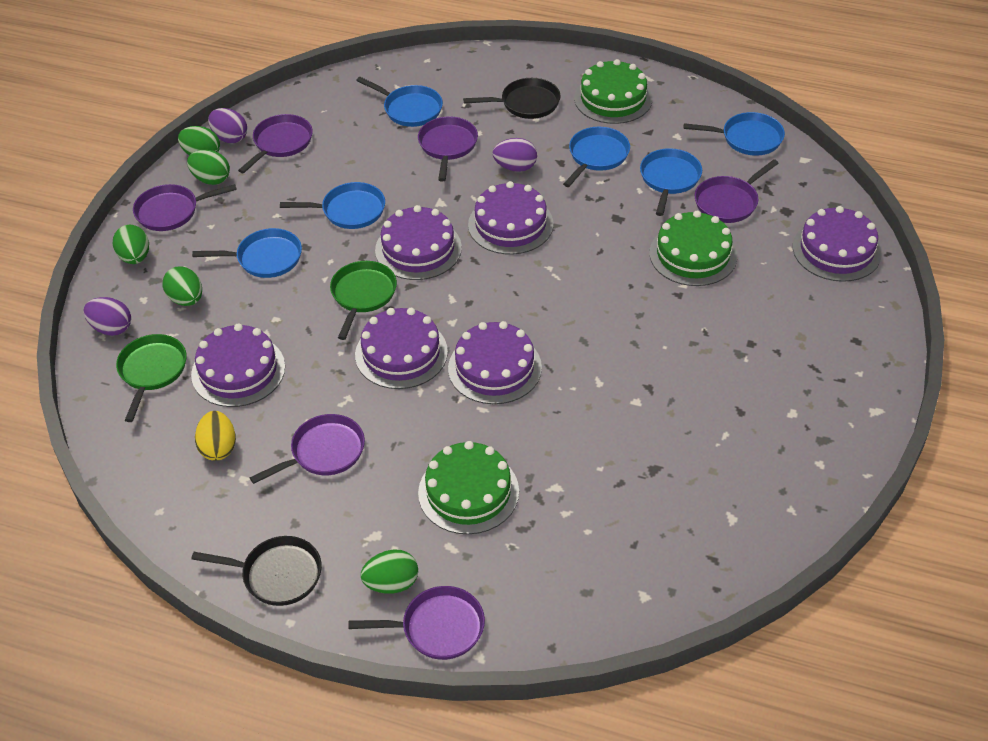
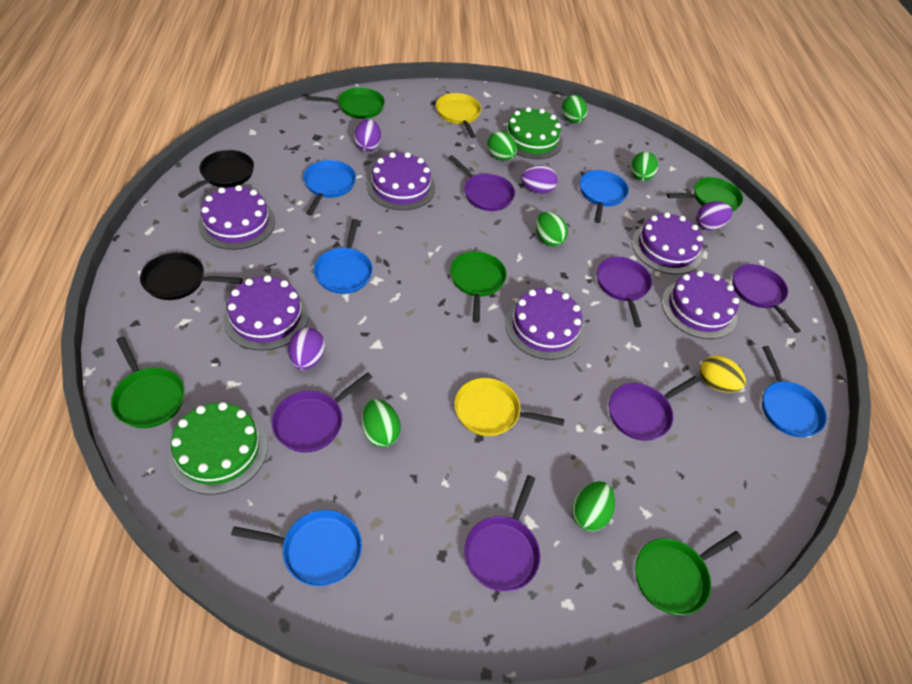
blue pan: 6 -> 5
green cake: 3 -> 2
green egg: 5 -> 6
green pan: 2 -> 5
purple egg: 3 -> 4
yellow pan: 0 -> 2

